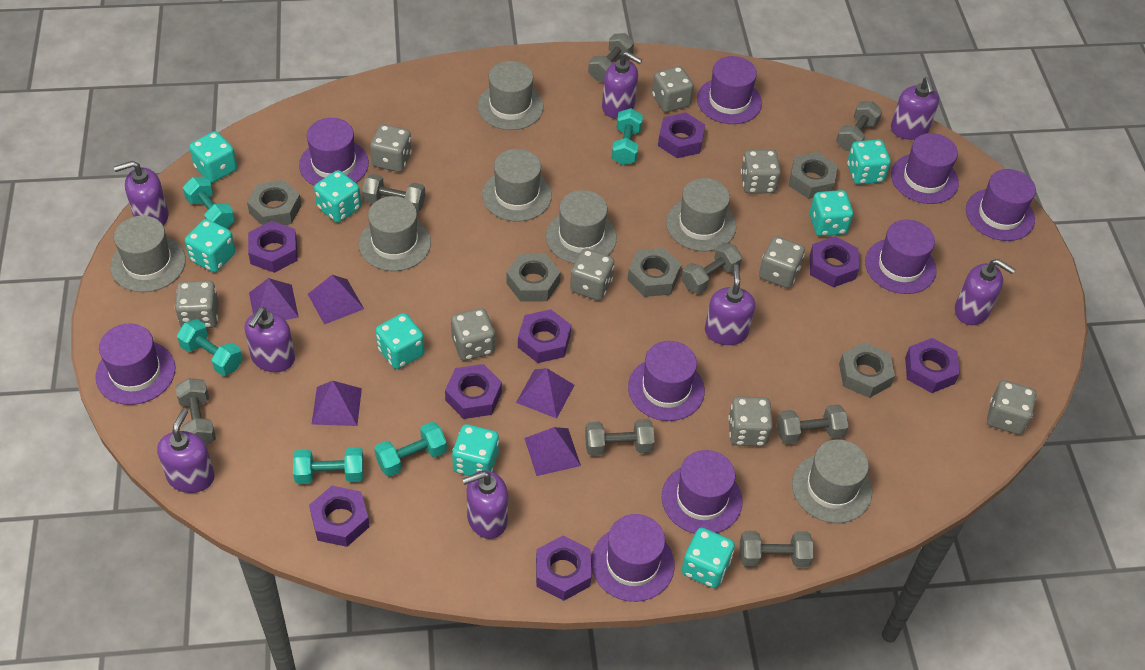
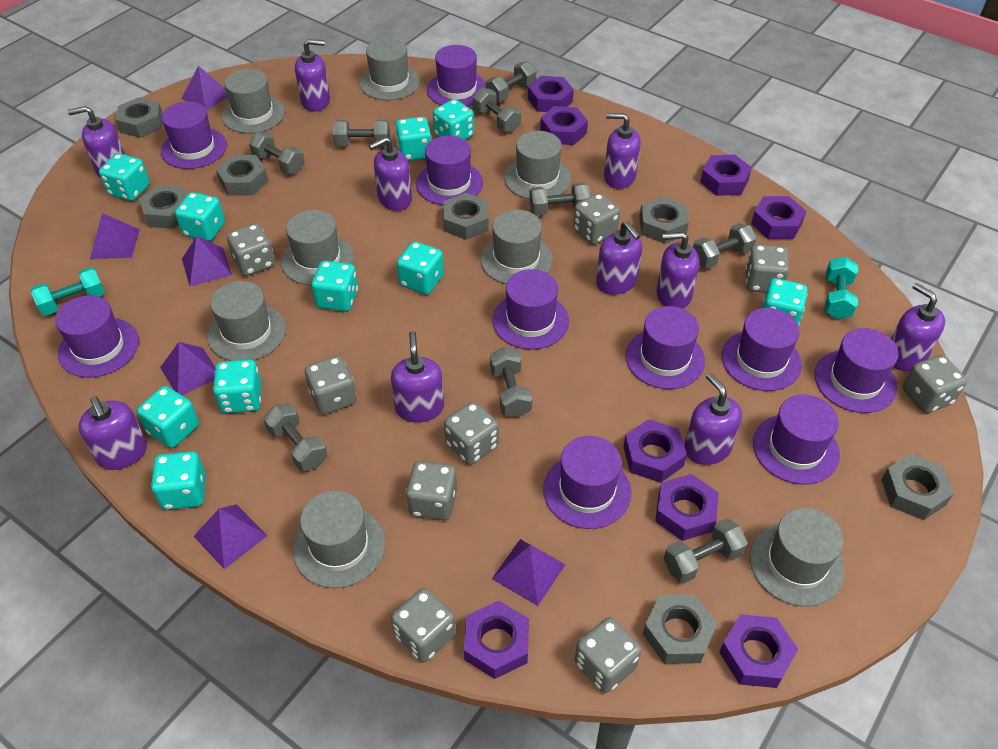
grey dumbbell: 8 -> 9
grey hat: 7 -> 8
grey nut: 5 -> 7
purple hat: 9 -> 10
purple pyramid: 5 -> 6
purple soap dispenser: 8 -> 10
turquoise dice: 8 -> 10
turquoise dumbbell: 5 -> 2

